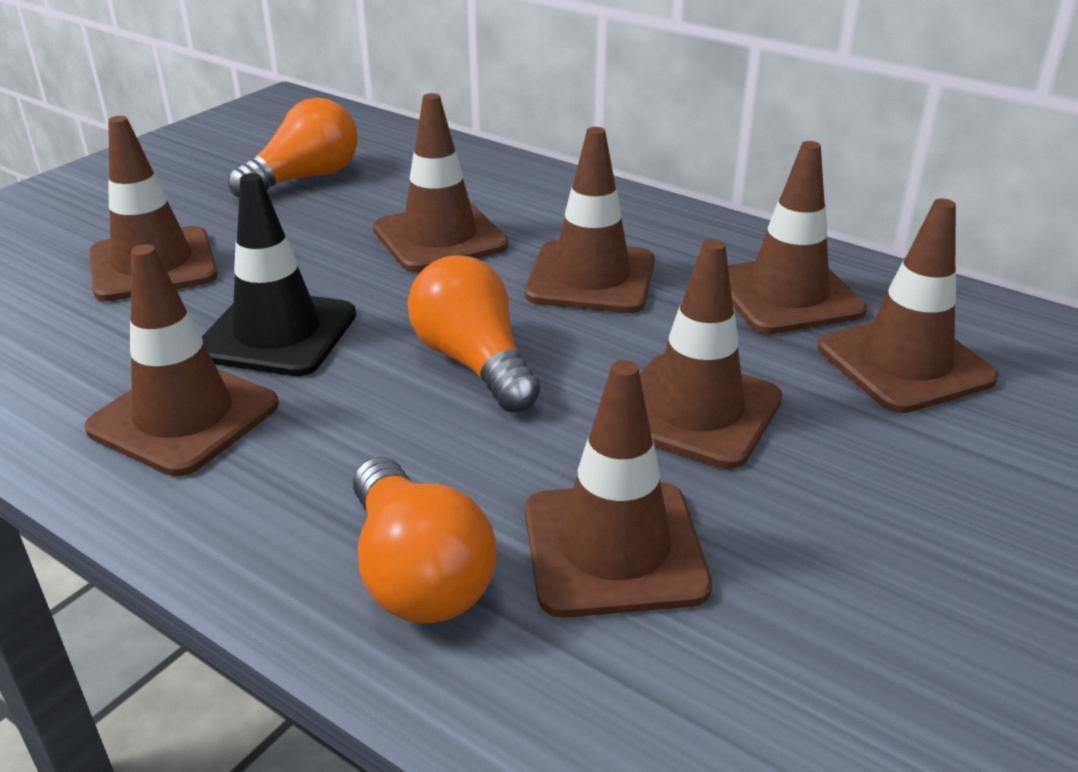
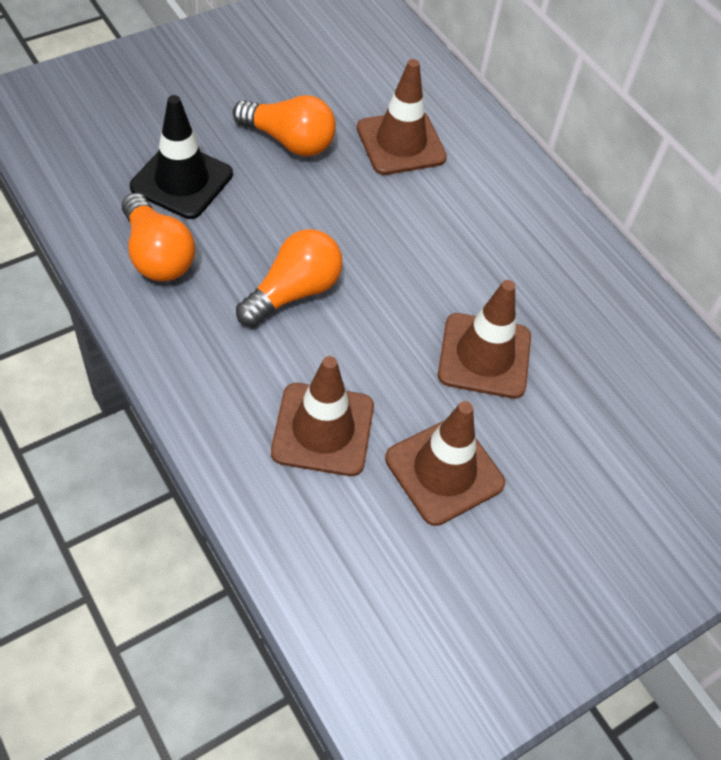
brown traffic cone: 8 -> 4

